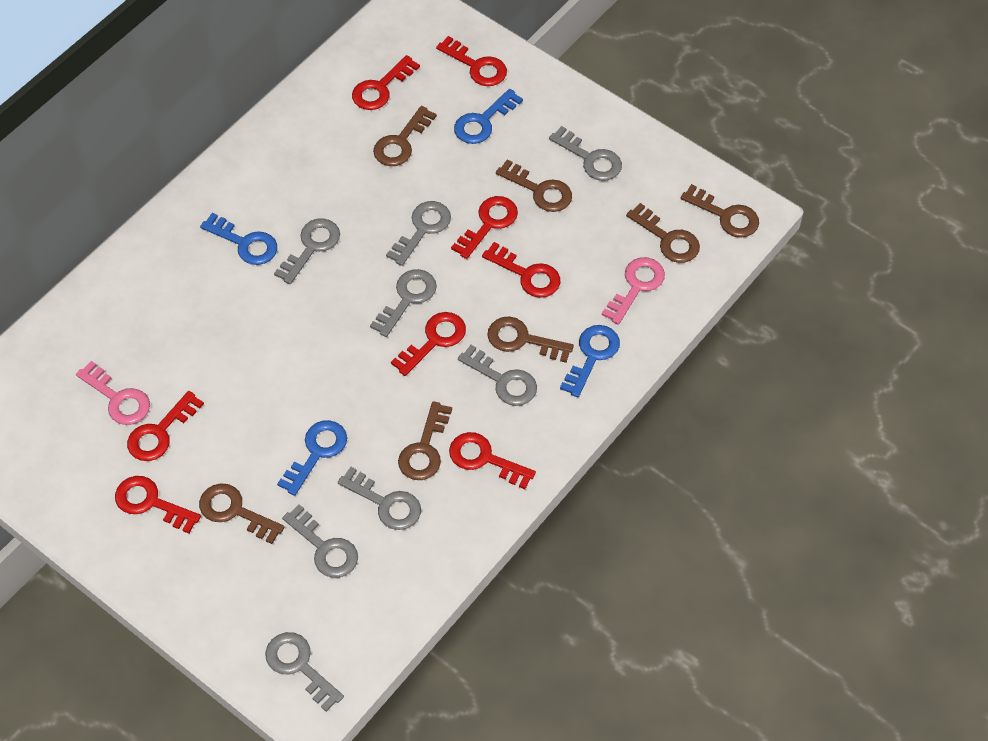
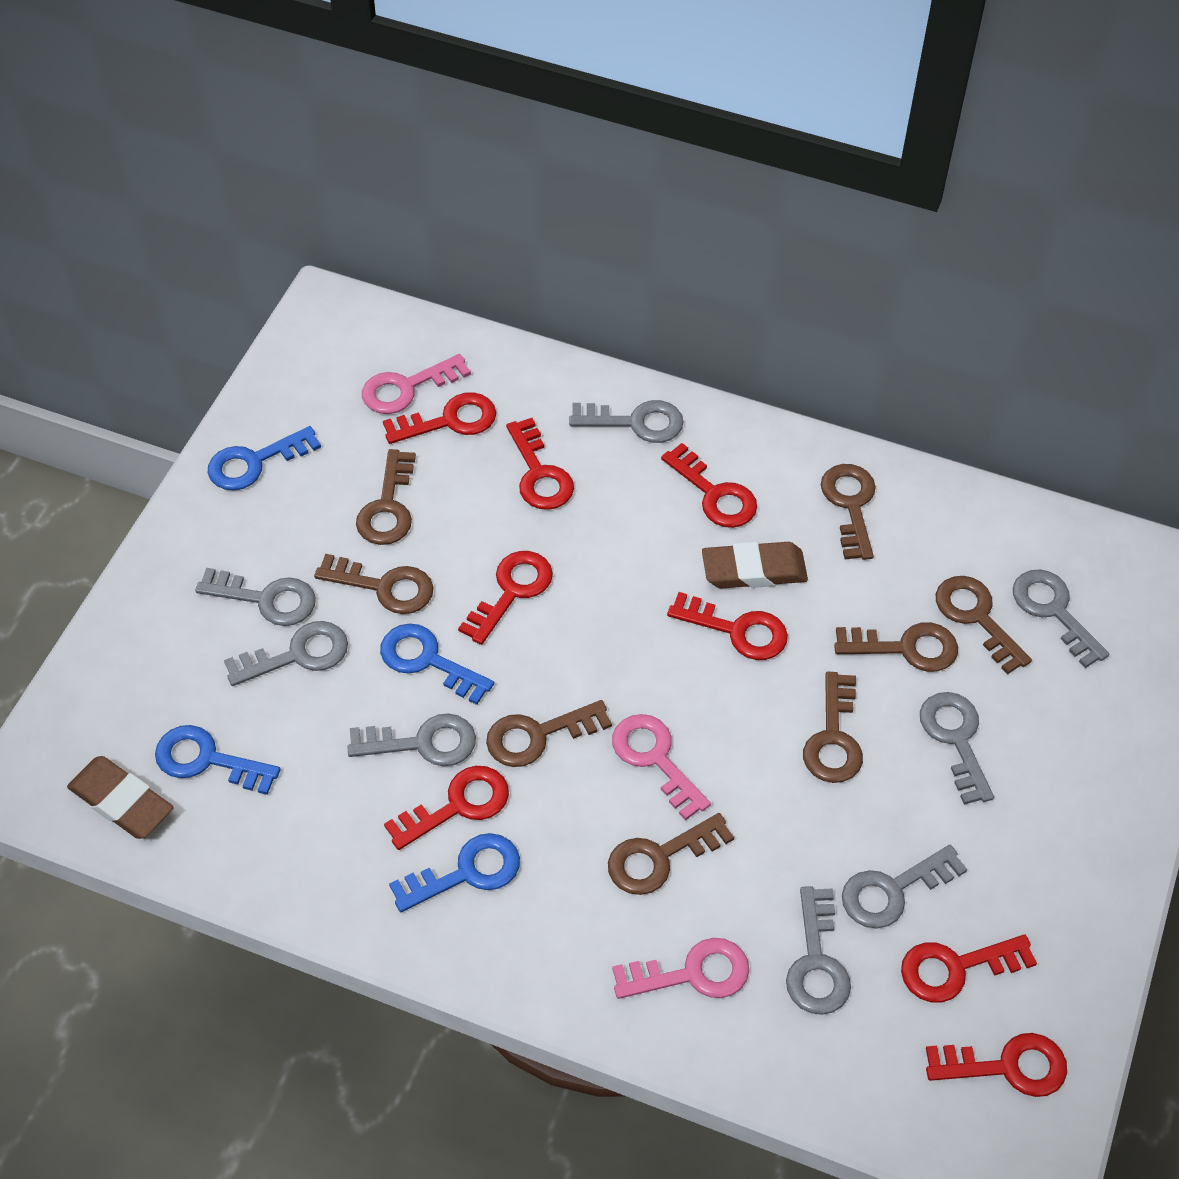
brown eraser: 0 -> 2
brown key: 7 -> 8
pink key: 2 -> 3

